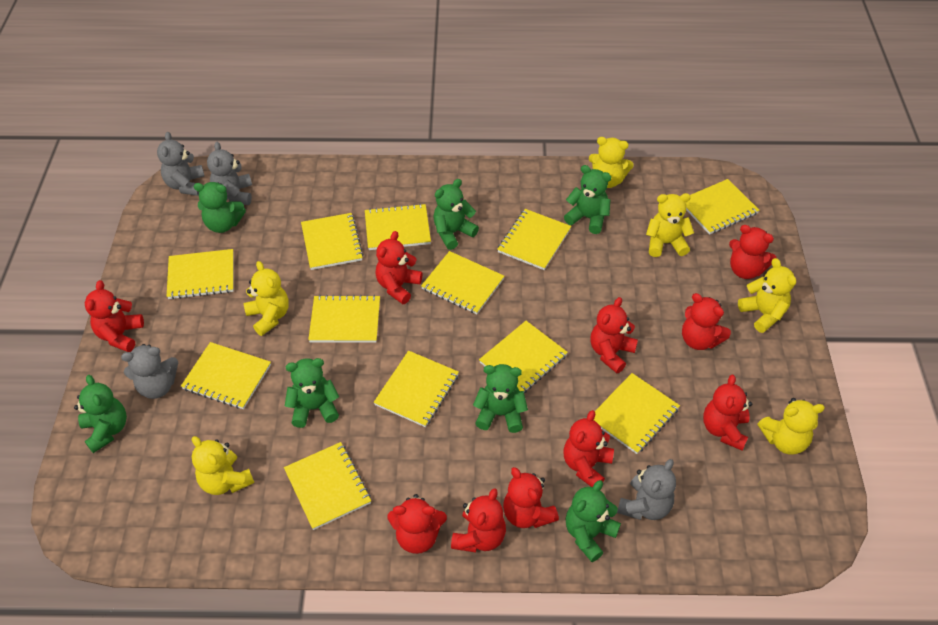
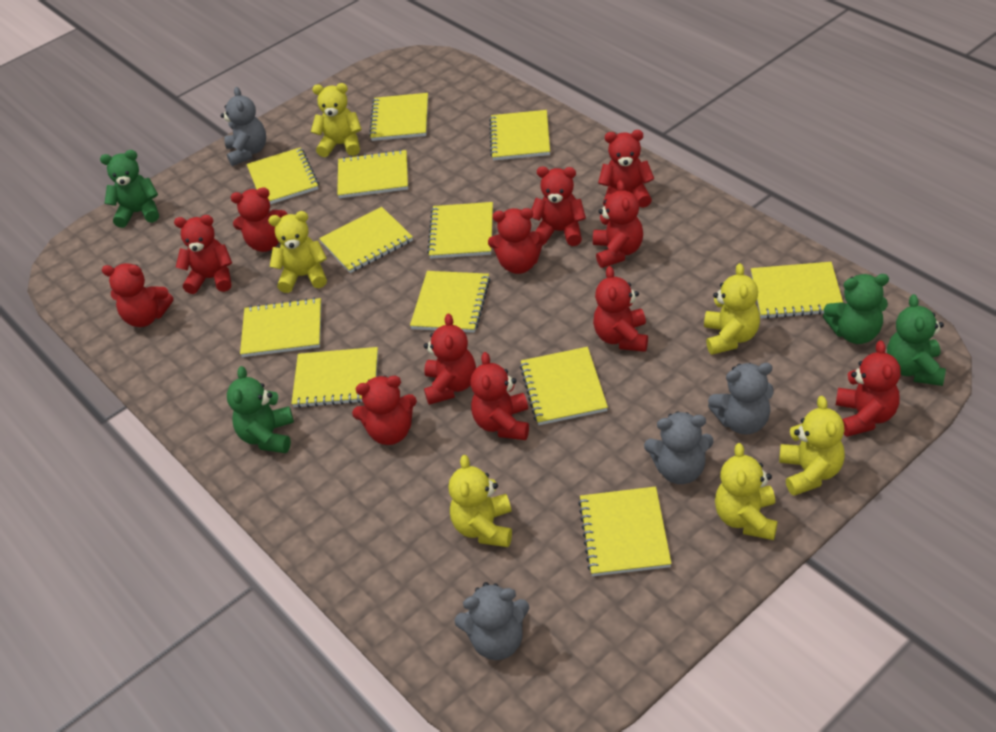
green teddy bear: 7 -> 4
red teddy bear: 10 -> 12

